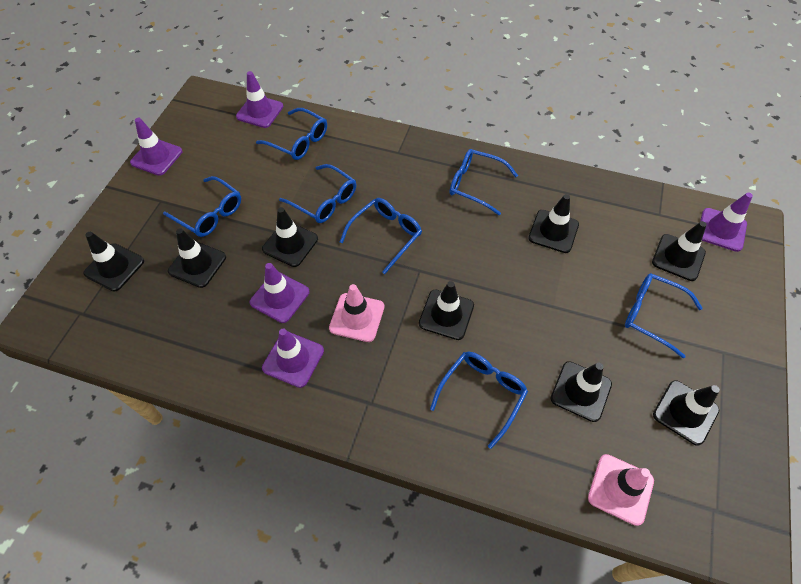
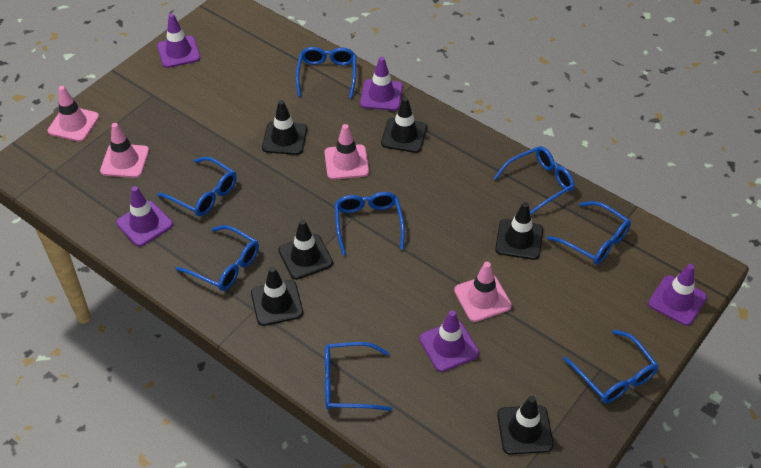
black traffic cone: 8 -> 6
blue glasses: 7 -> 8
pink traffic cone: 2 -> 4

